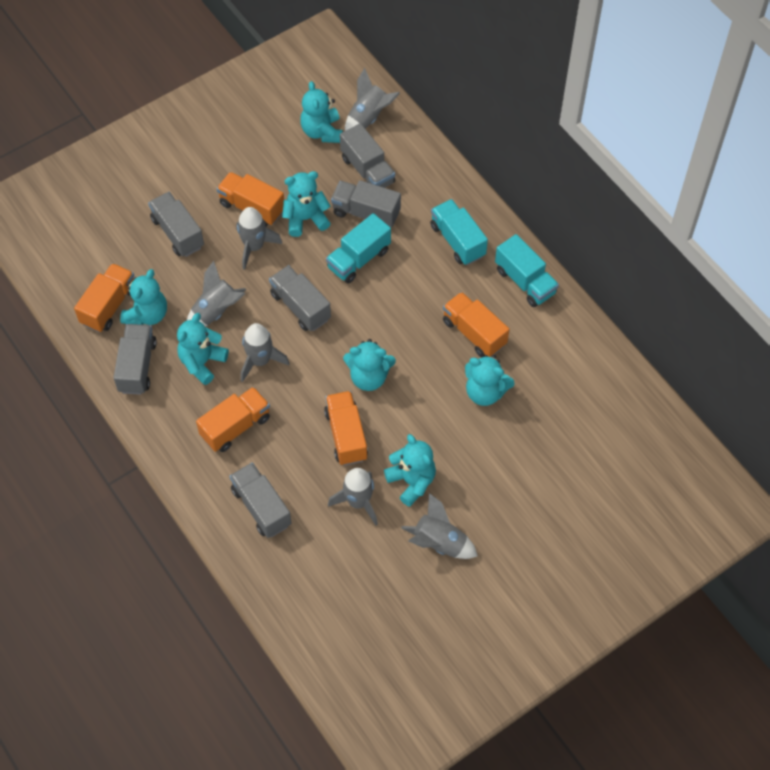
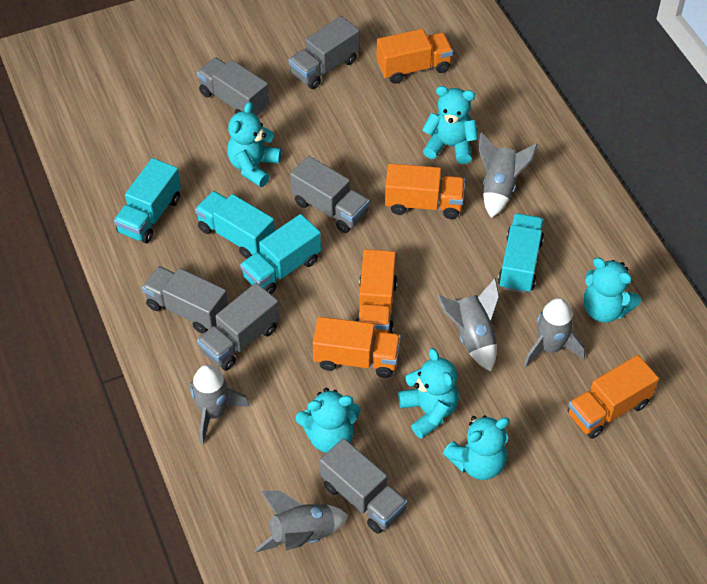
grey rocket: 6 -> 5
turquoise teddy bear: 7 -> 6
turquoise truck: 3 -> 4

